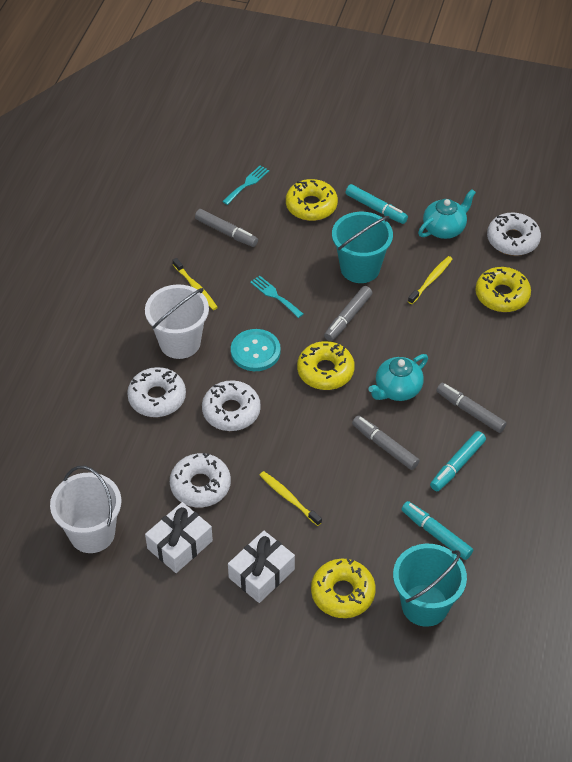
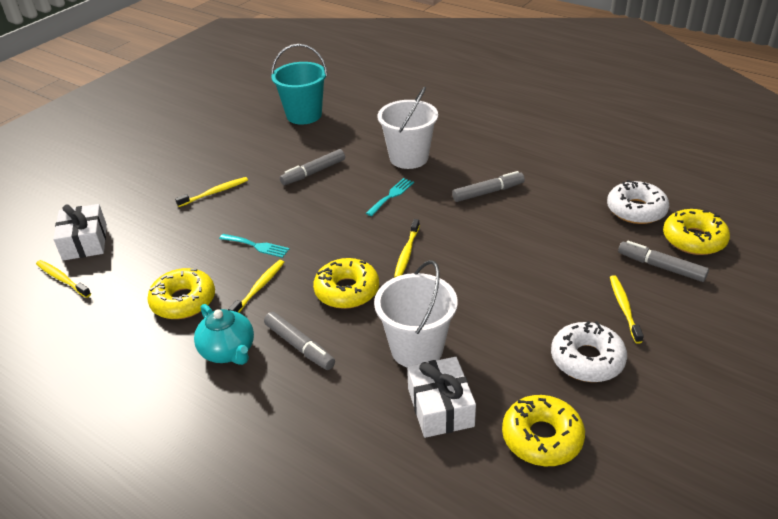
turquoise bucket: 2 -> 1
turquoise button: 1 -> 0
turquoise marker: 3 -> 0
turquoise teapot: 2 -> 1
white donut: 4 -> 2
yellow toothbrush: 3 -> 5

